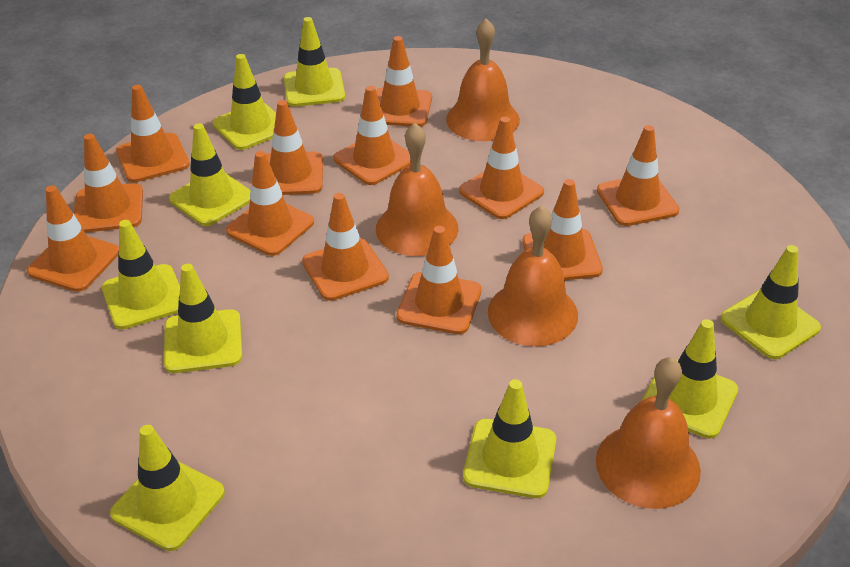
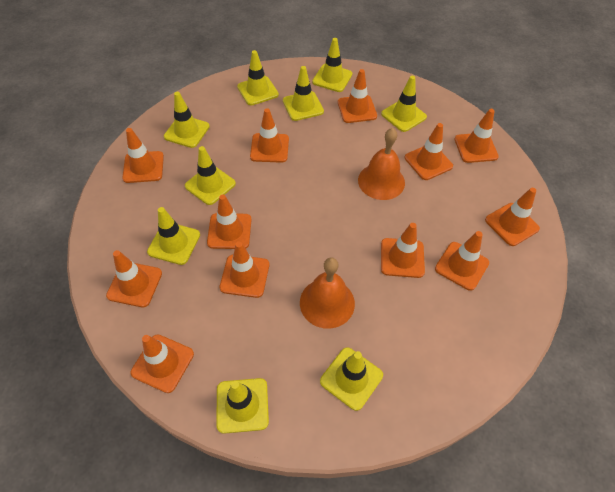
orange bell: 4 -> 2

